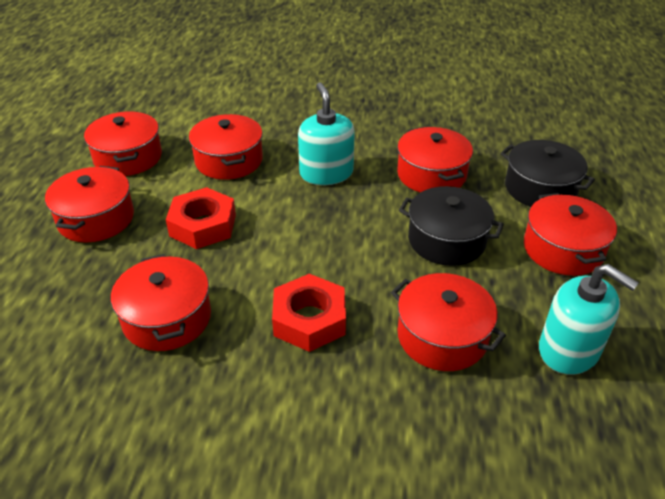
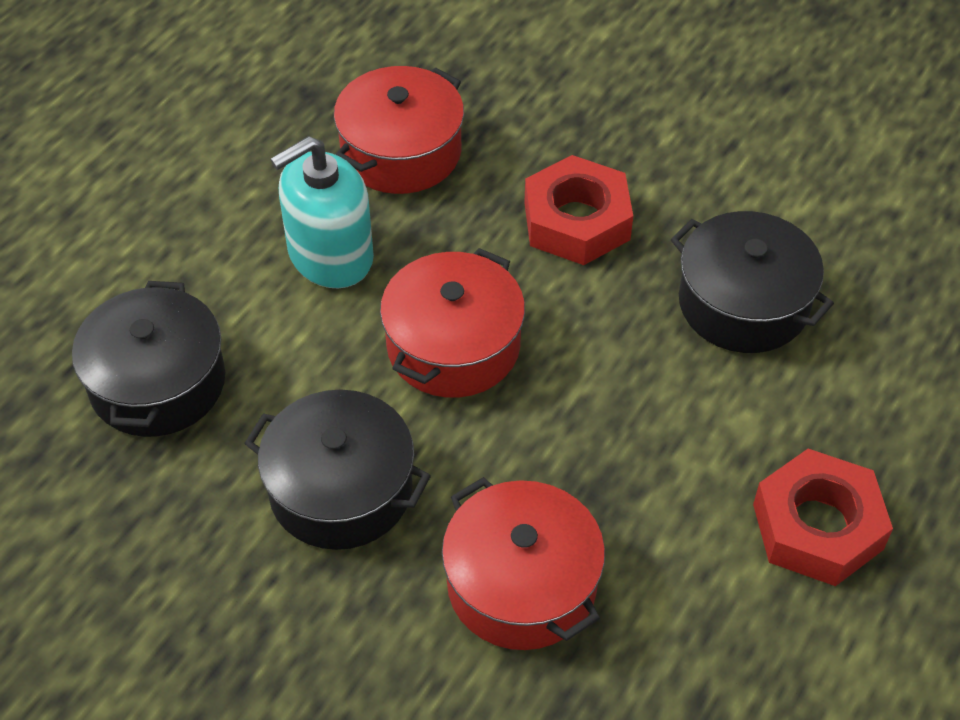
black pot: 2 -> 3
red pot: 7 -> 3
turquoise soap dispenser: 2 -> 1

